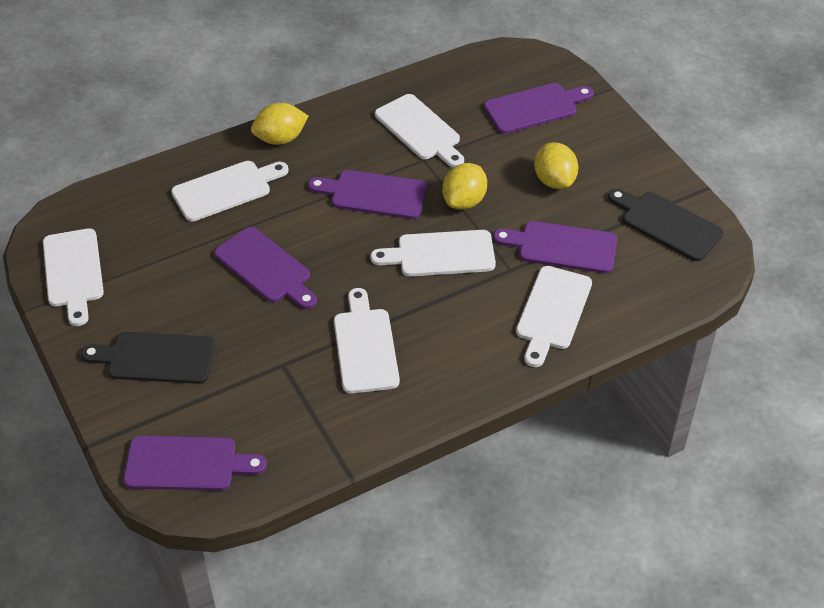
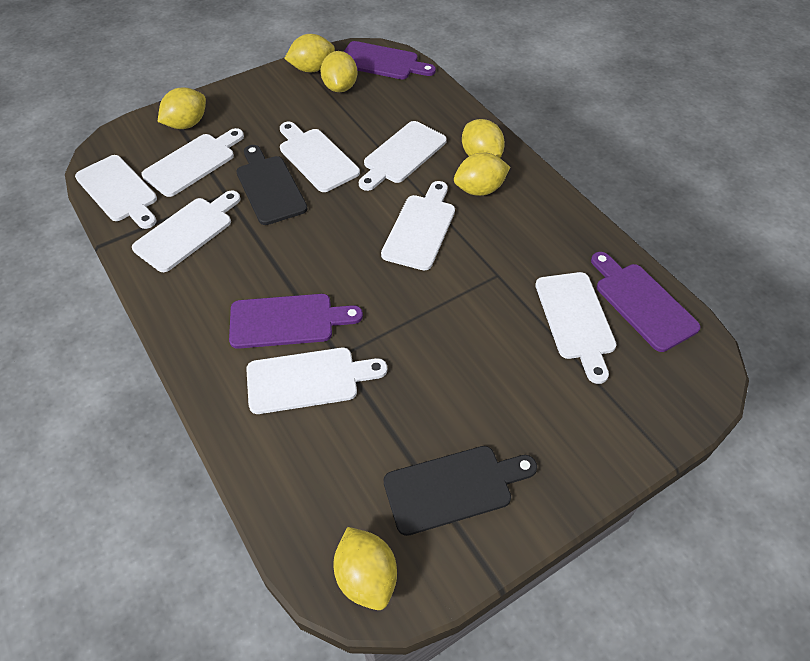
purple cutting board: 5 -> 3
white cutting board: 6 -> 8
yellow lemon: 3 -> 6

